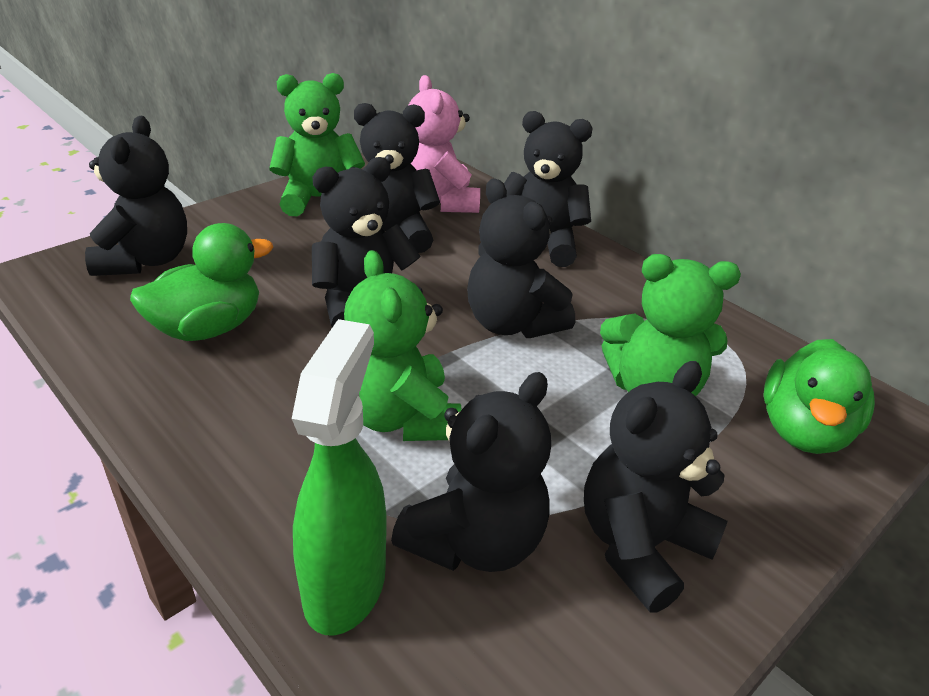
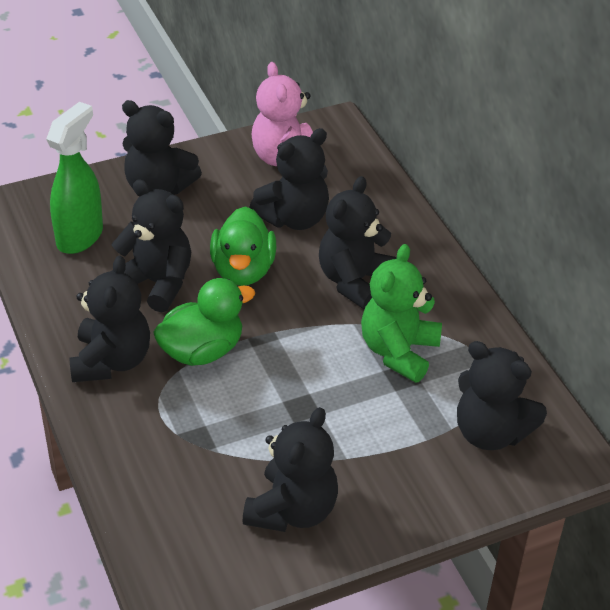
green teddy bear: 3 -> 1

